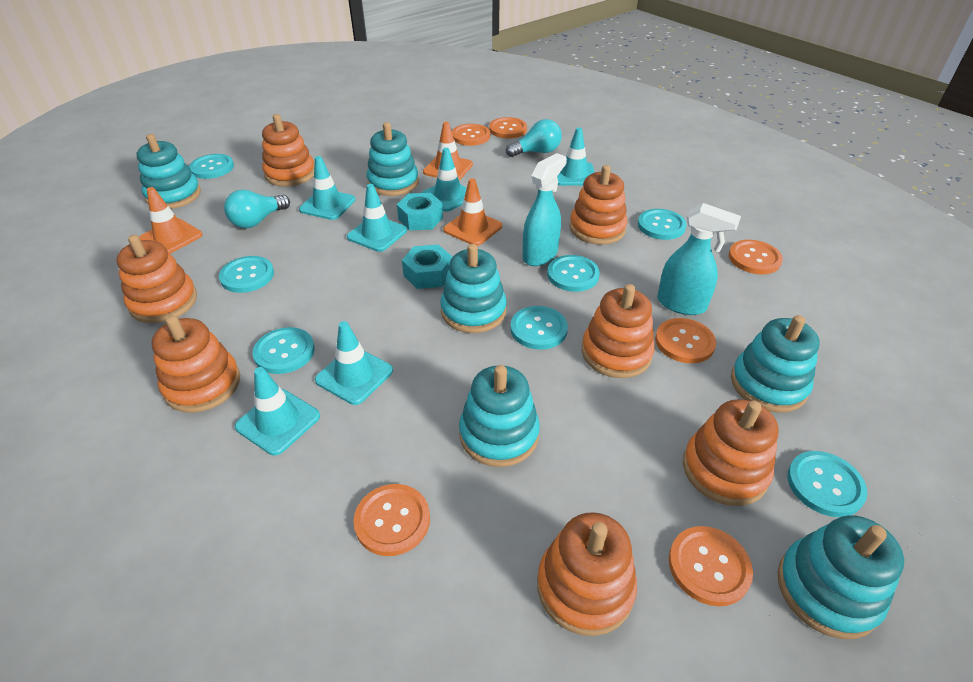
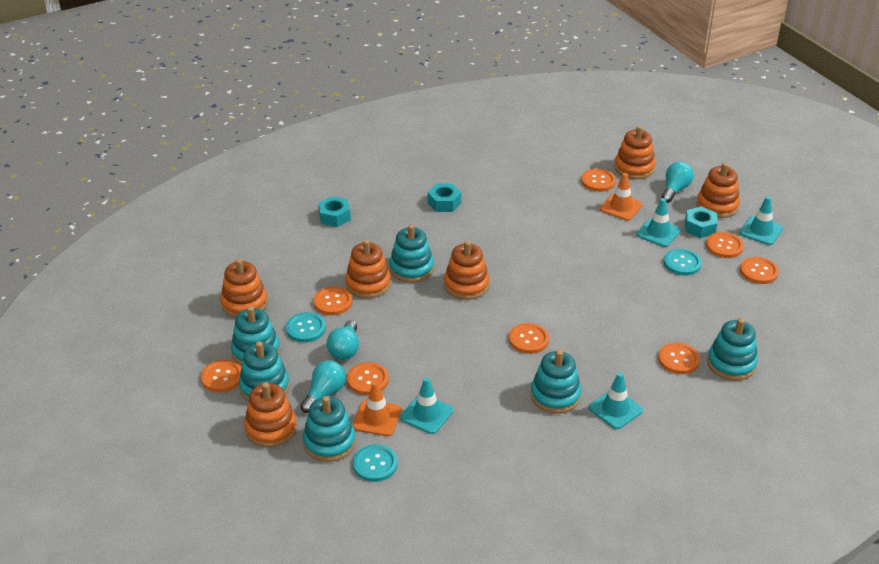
orange button: 6 -> 8
orange stacking toy: 7 -> 6
orange traffic cone: 3 -> 2
turquoise button: 7 -> 3
turquoise light bulb: 2 -> 3
turquoise nut: 2 -> 3
turquoise spray bottle: 2 -> 0
turquoise traffic cone: 6 -> 4

